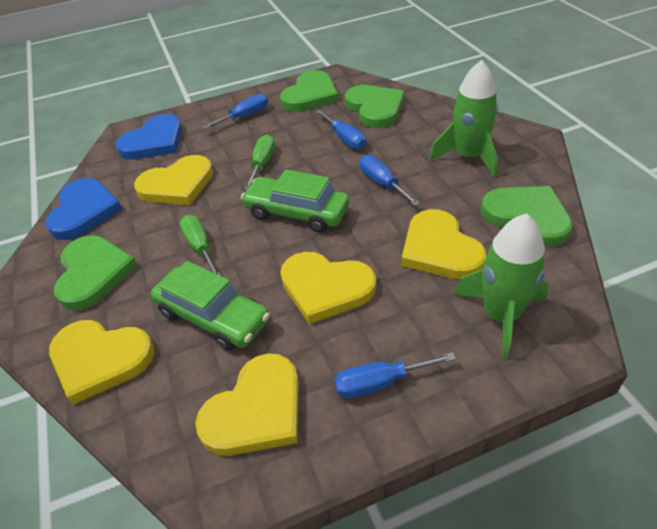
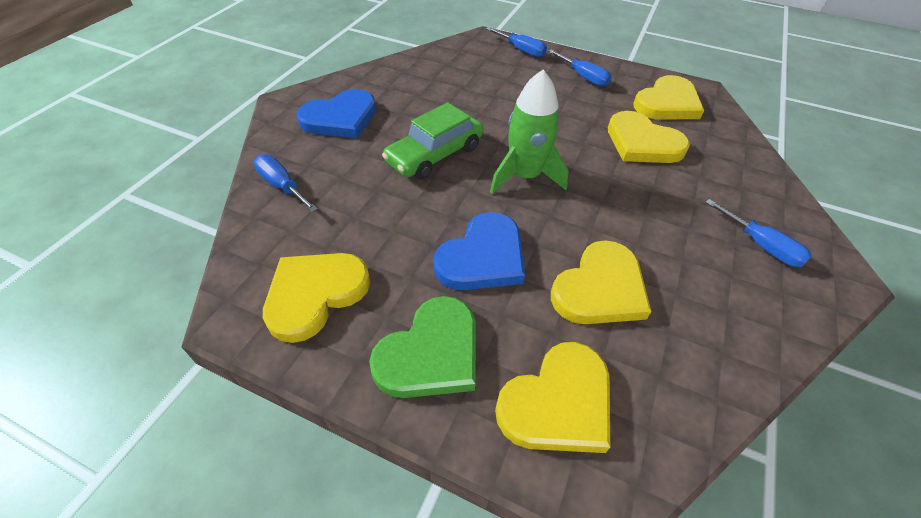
green car: 2 -> 1
green heart: 4 -> 1
green rocket: 2 -> 1
green screwdriver: 2 -> 0

